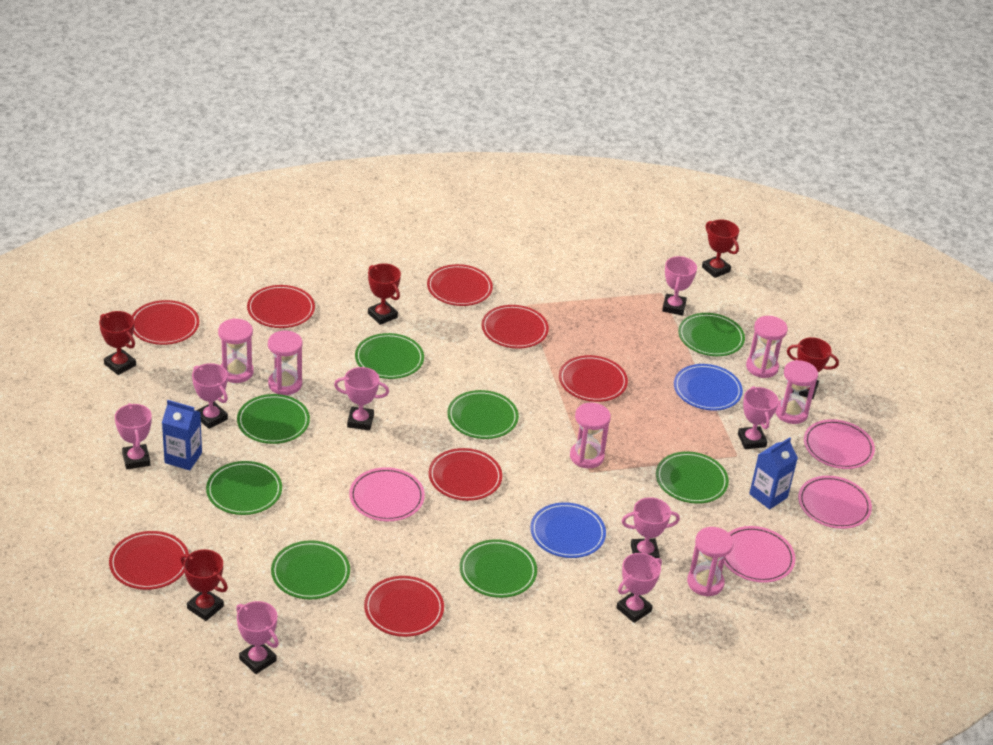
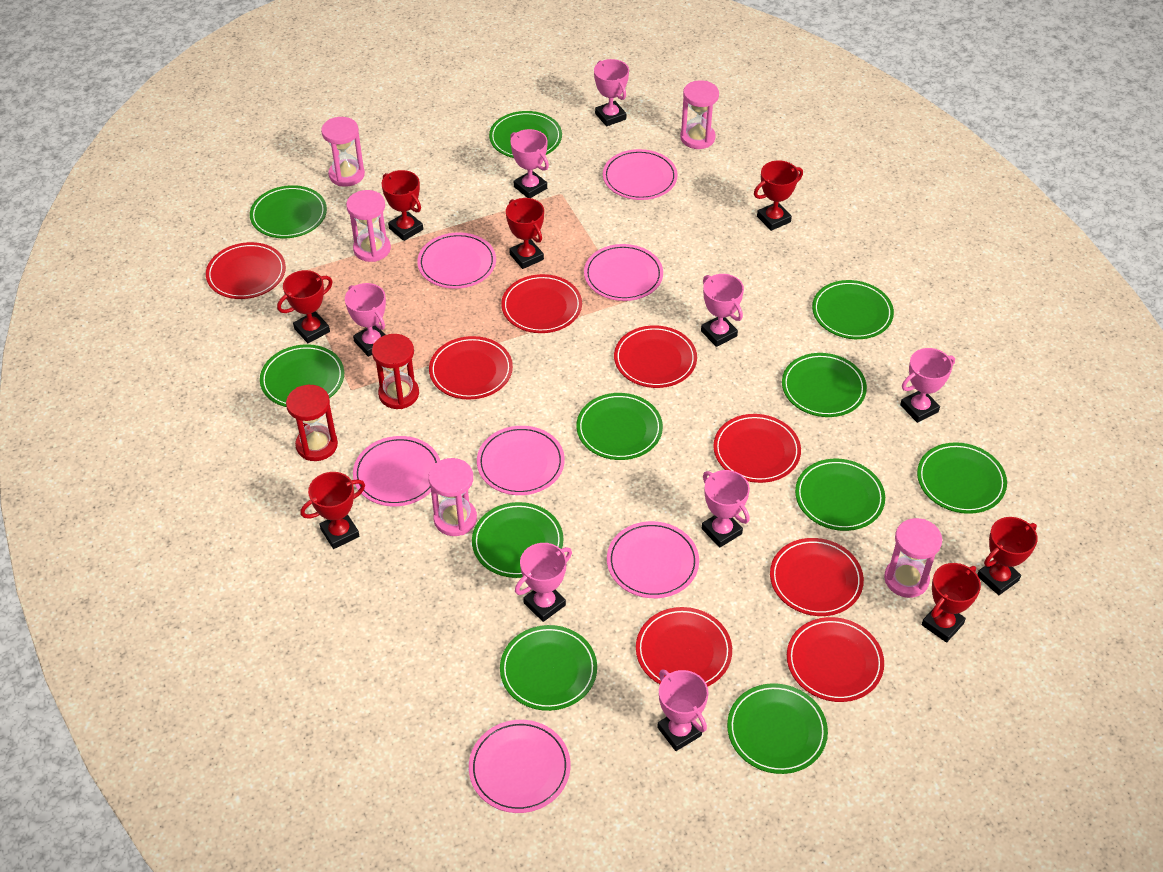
blue carton: 2 -> 0
blue plate: 2 -> 0
green plate: 8 -> 11
pink hourglass: 6 -> 5
pink plate: 4 -> 7
red hourglass: 0 -> 2
red trophy: 5 -> 7

